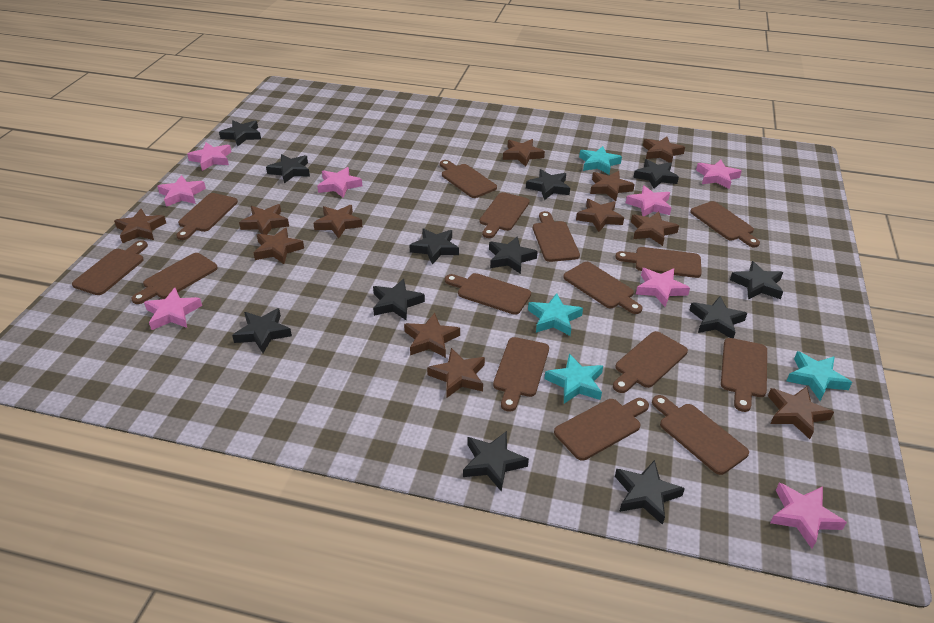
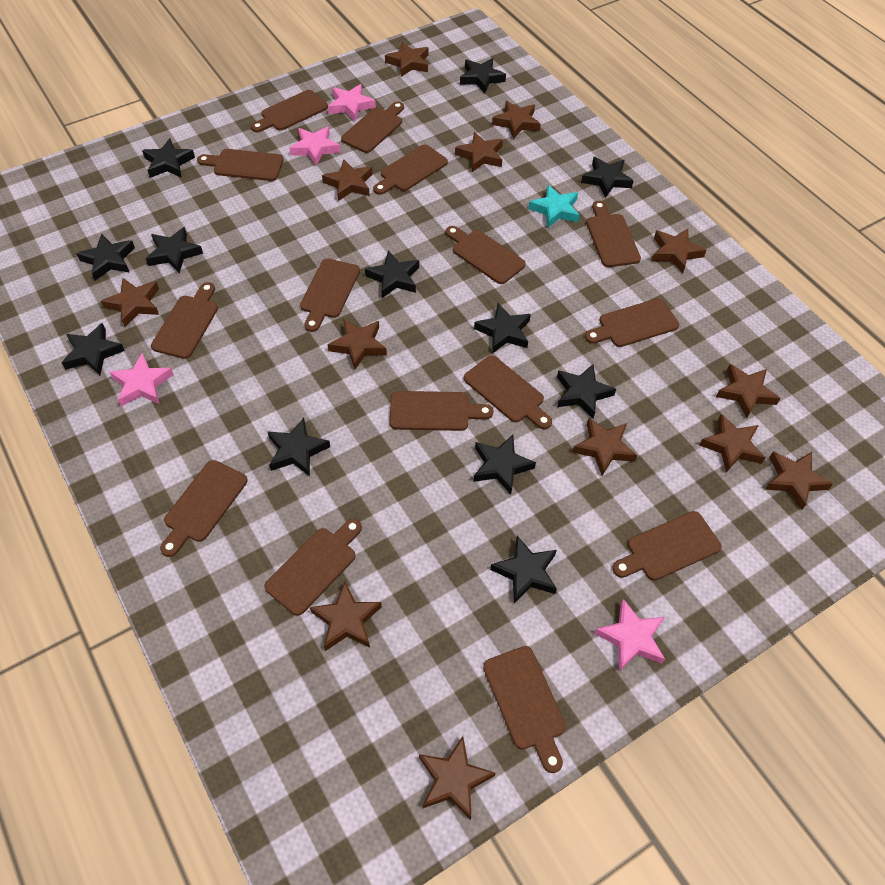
brown star: 12 -> 13
pink star: 8 -> 4
turquoise star: 4 -> 1

